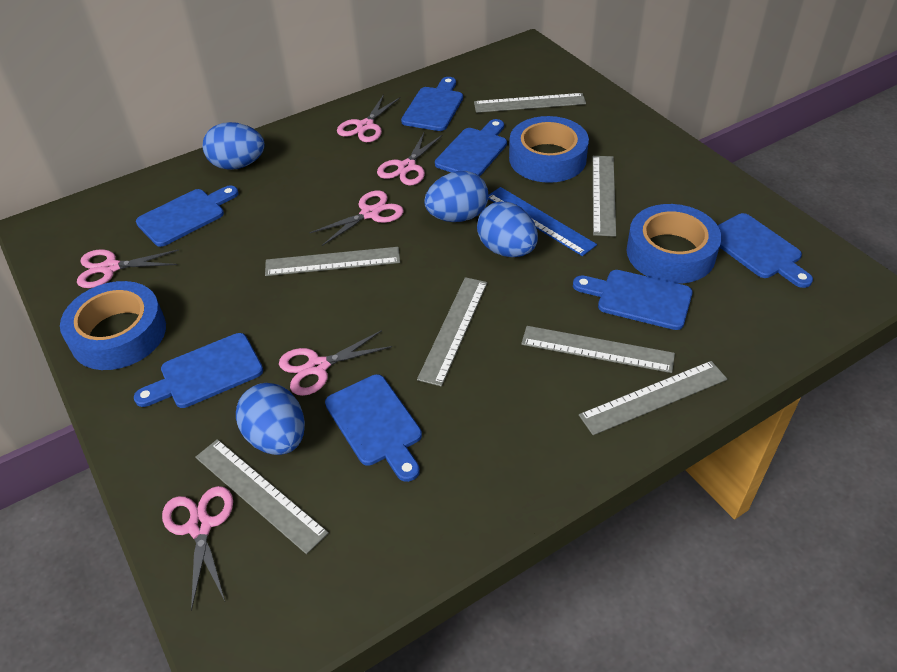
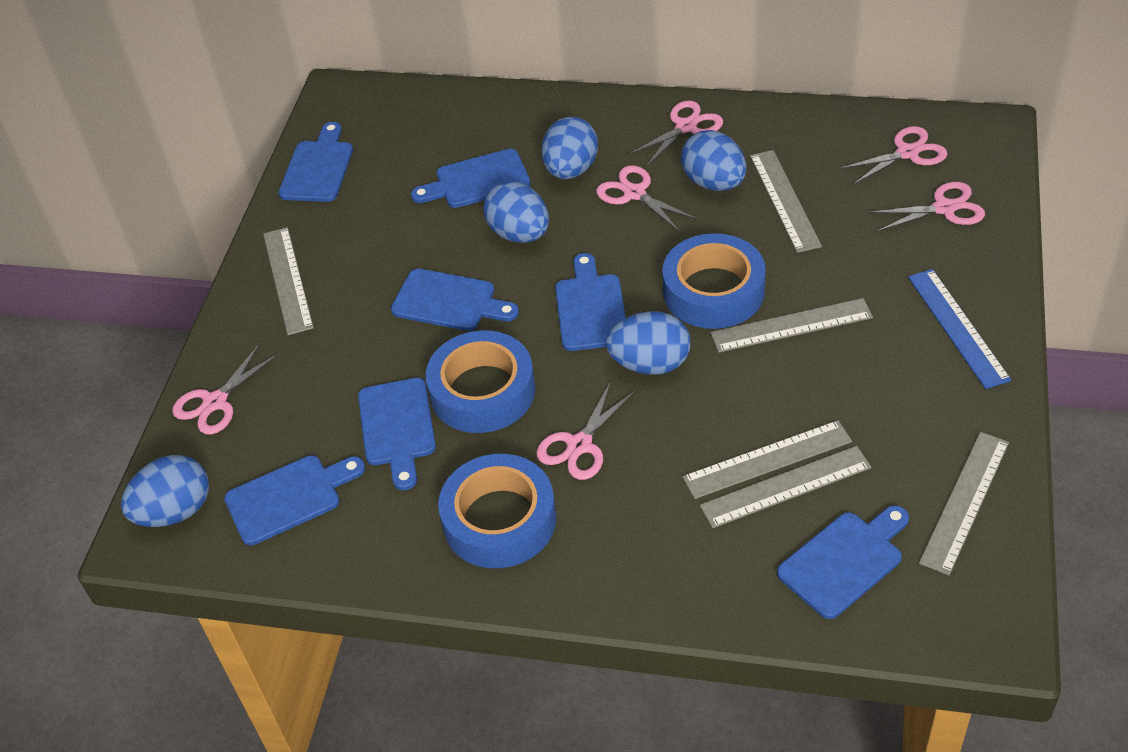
blue egg: 4 -> 5
grey ruler: 7 -> 6

